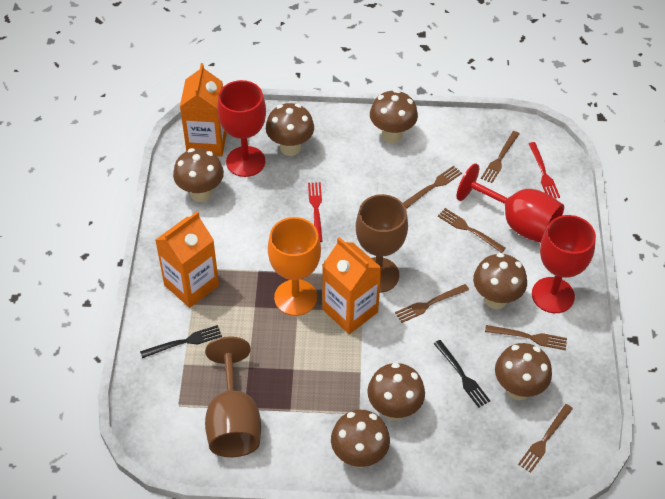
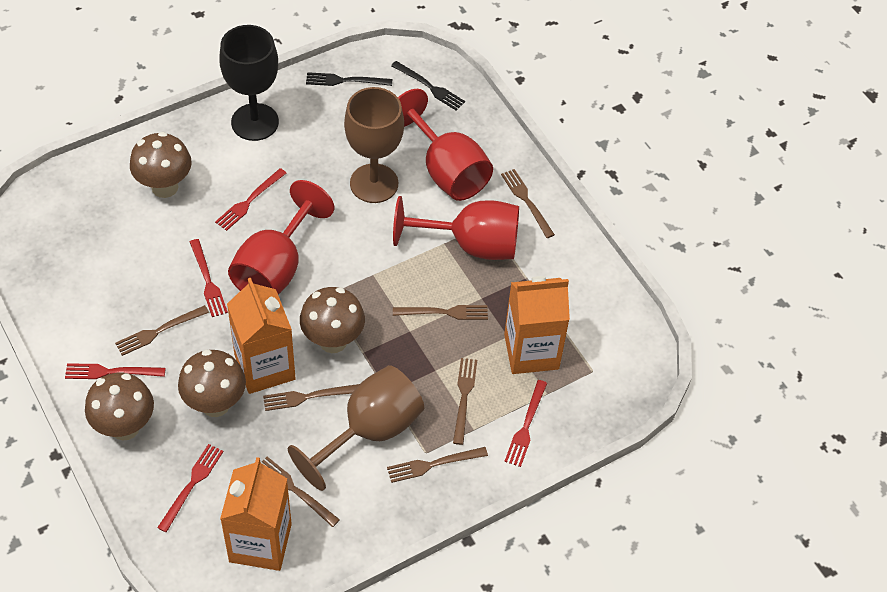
black goblet: 0 -> 1
brown fork: 6 -> 7
brown mushroom: 7 -> 4
orange goblet: 1 -> 0
red fork: 2 -> 5

